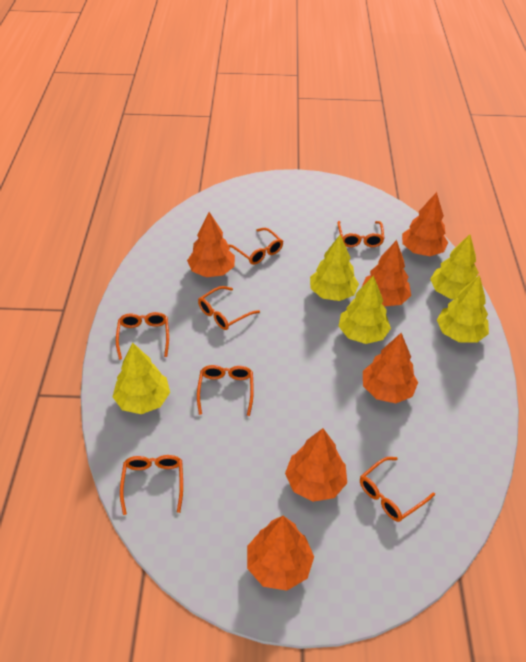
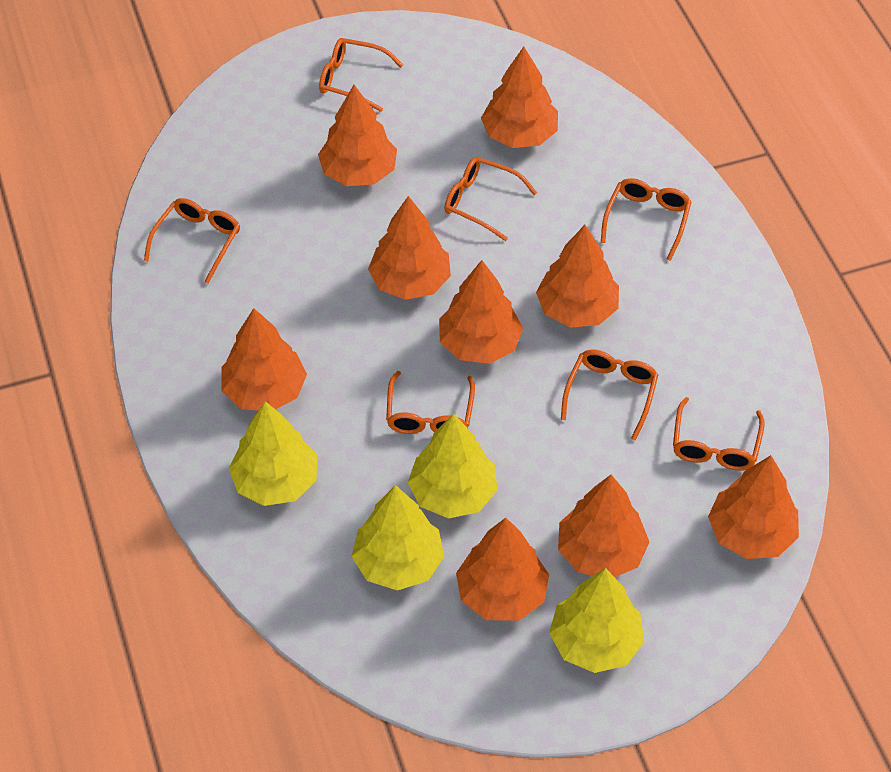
orange tree: 6 -> 9
yellow tree: 5 -> 4

